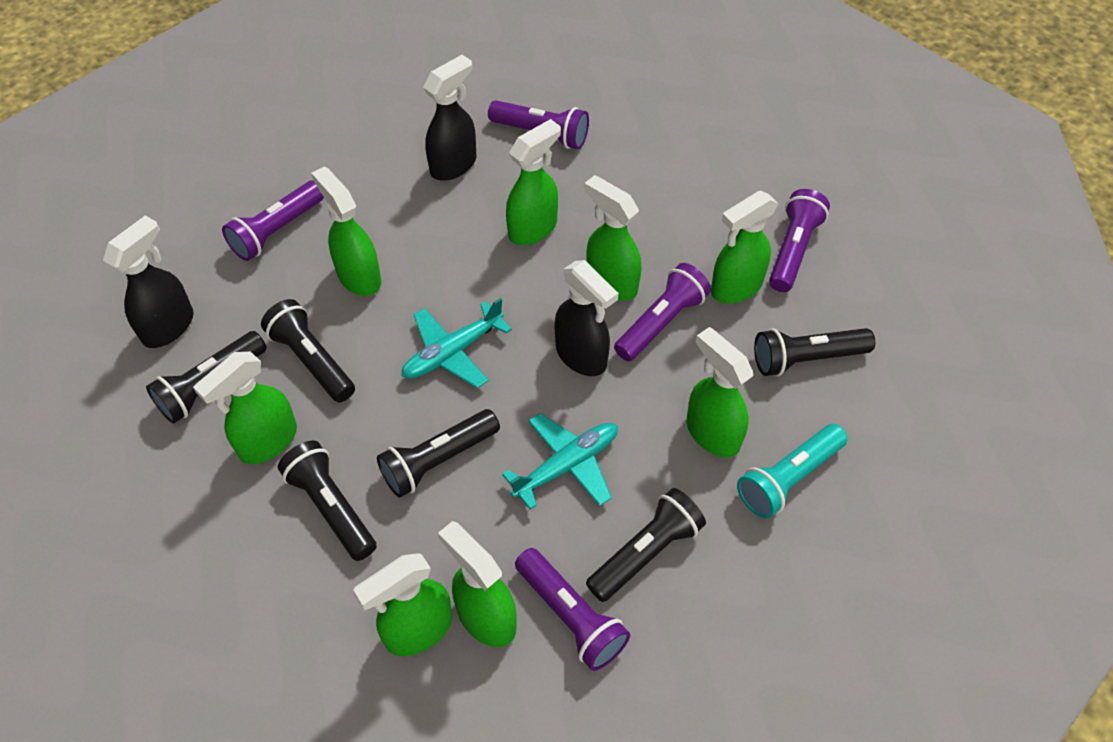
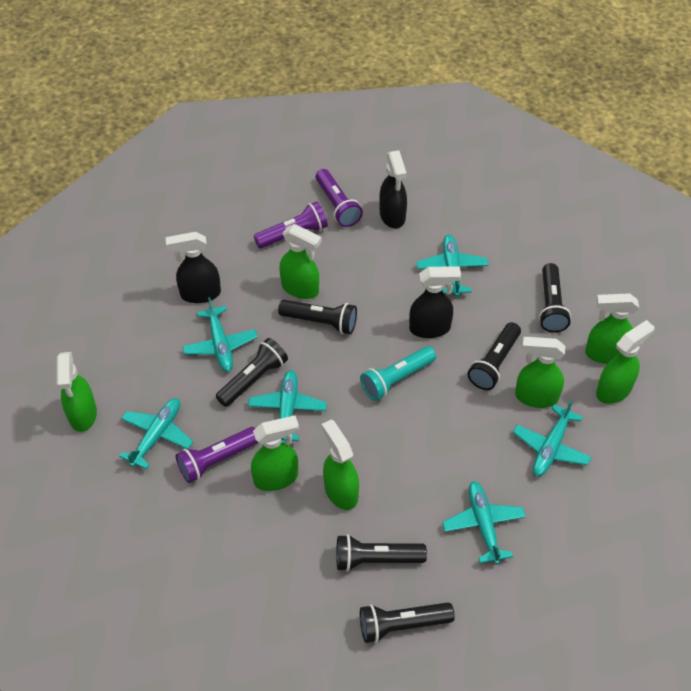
green spray bottle: 8 -> 7
purple flashlight: 5 -> 3
turquoise plane: 2 -> 6

